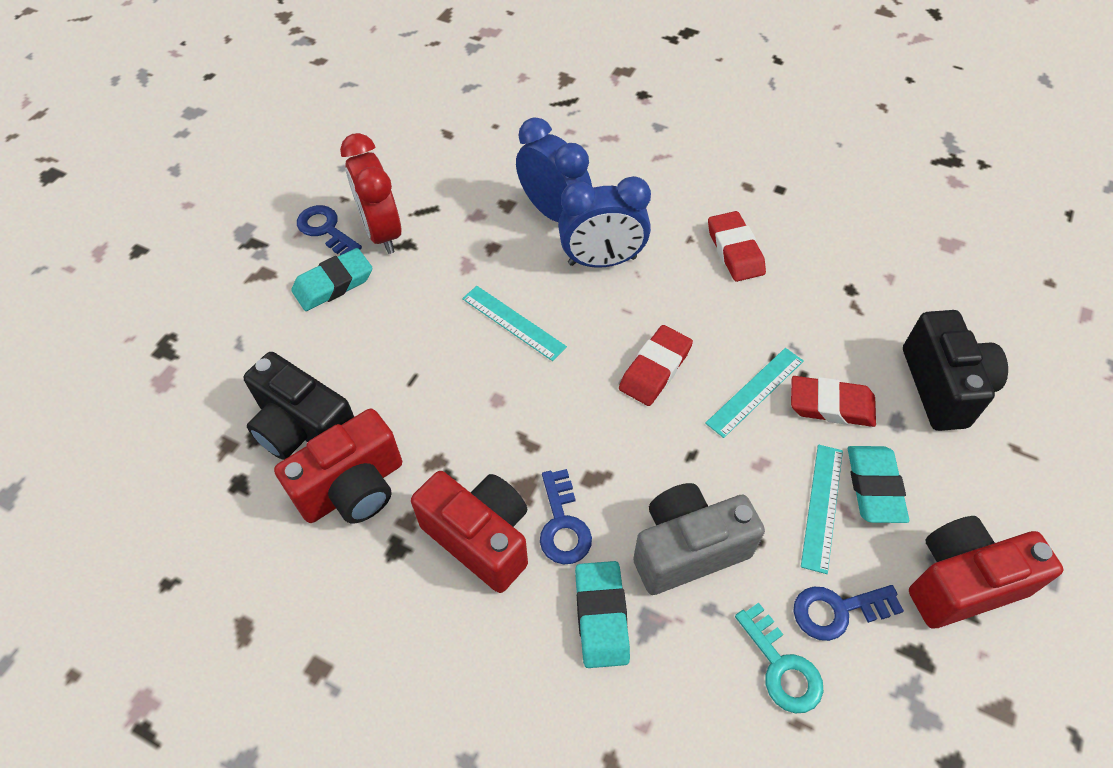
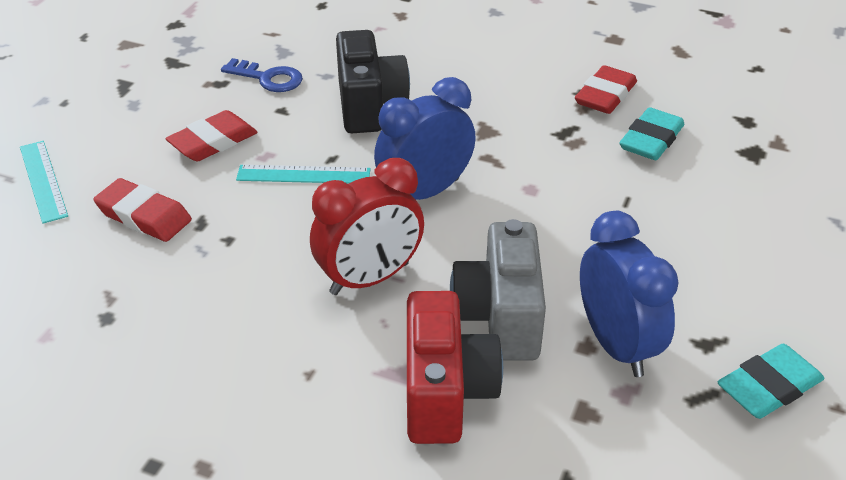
black camera: 2 -> 1
blue key: 3 -> 1
red camera: 3 -> 1
turquoise eraser: 3 -> 2
turquoise key: 1 -> 0
turquoise ruler: 3 -> 2

